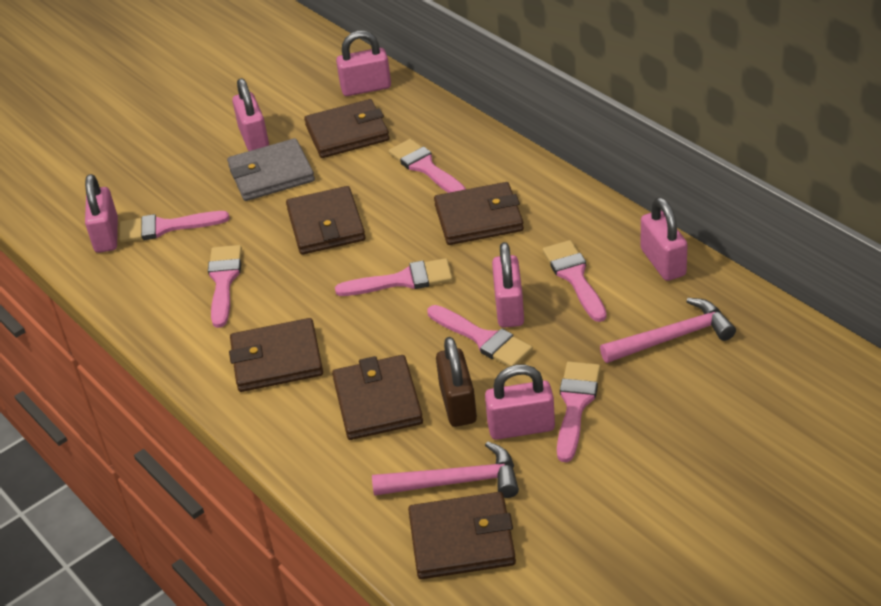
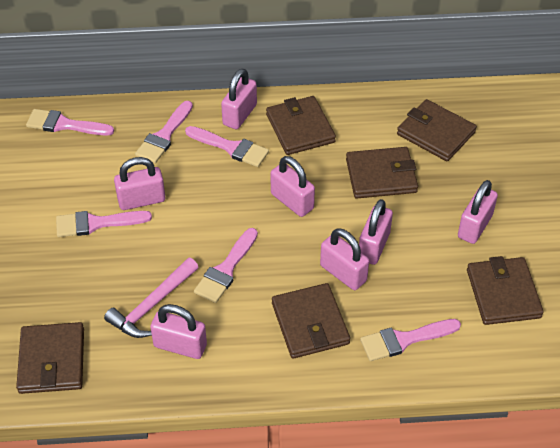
brown padlock: 1 -> 0
grey wallet: 1 -> 0
pink brush: 7 -> 6
pink hammer: 2 -> 1
pink padlock: 6 -> 7

